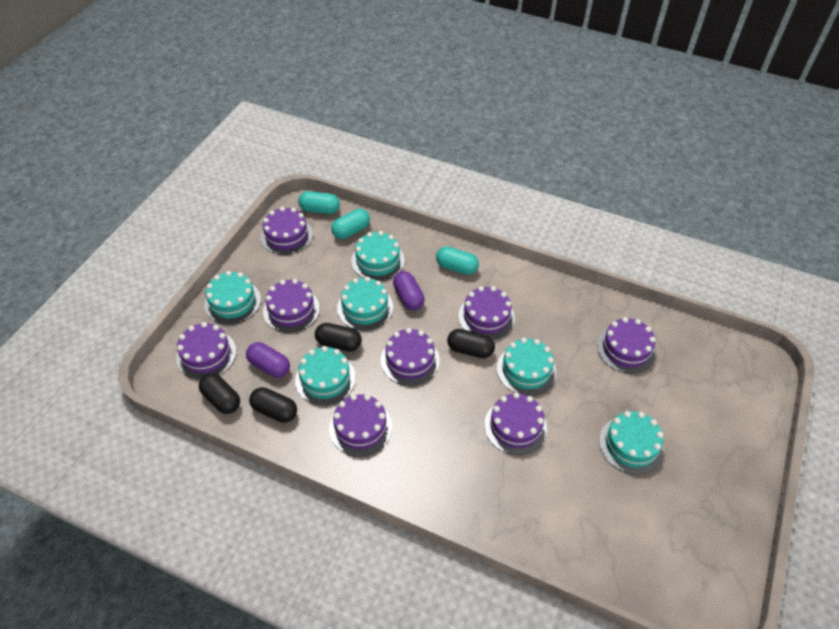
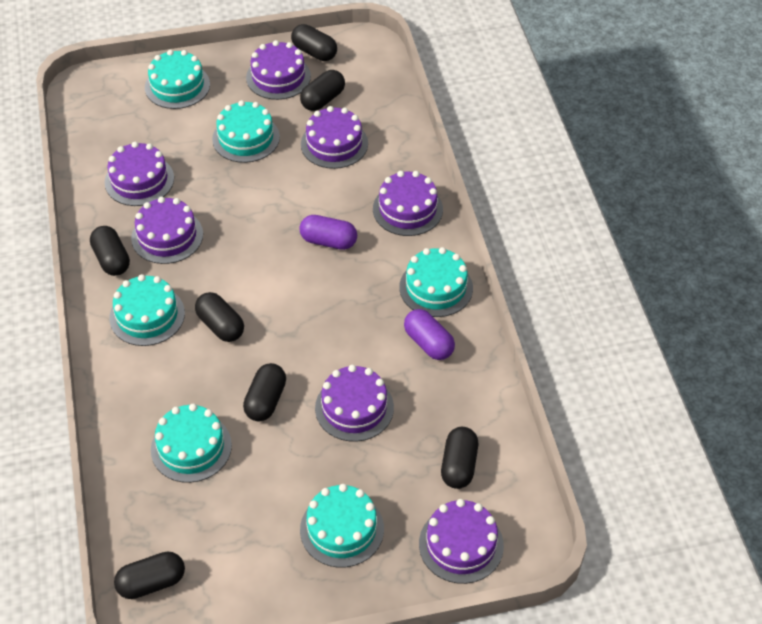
black capsule: 4 -> 7
purple cake: 8 -> 7
turquoise capsule: 3 -> 0

